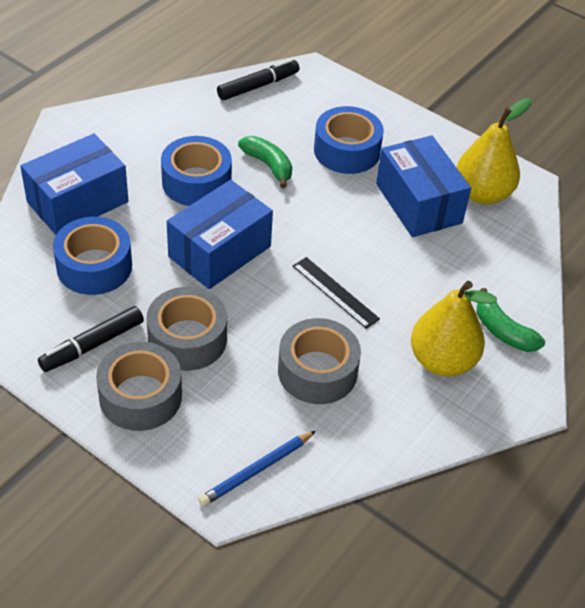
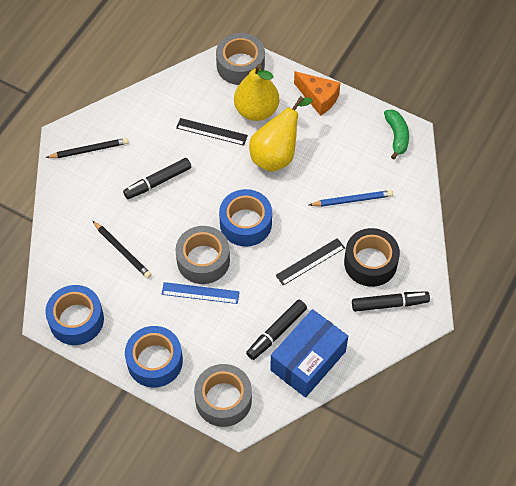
black marker: 2 -> 3
black pencil: 0 -> 2
black ruler: 1 -> 2
black tape: 0 -> 1
blue box: 3 -> 1
blue ruler: 0 -> 1
green banana: 2 -> 1
orange cheese: 0 -> 1

